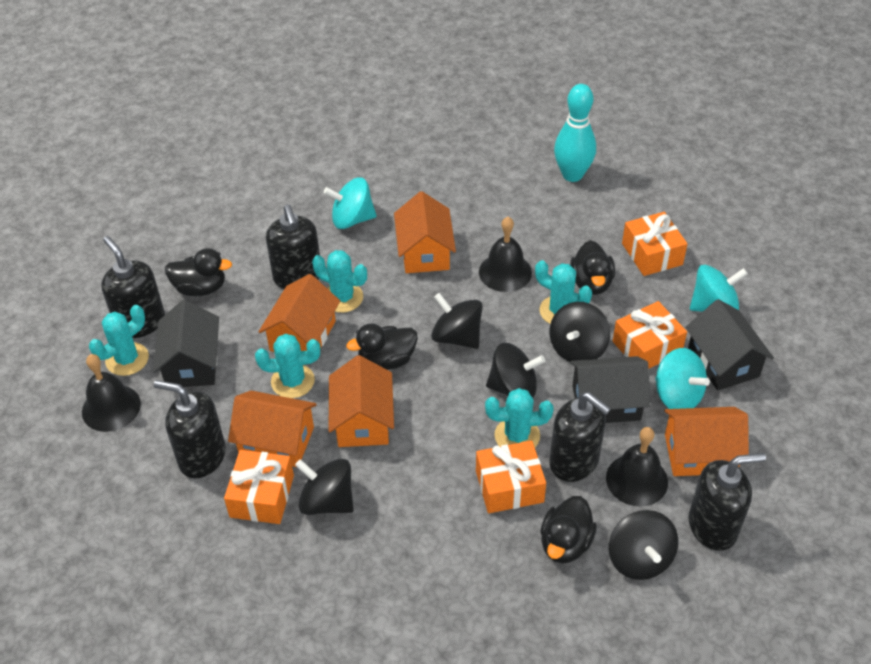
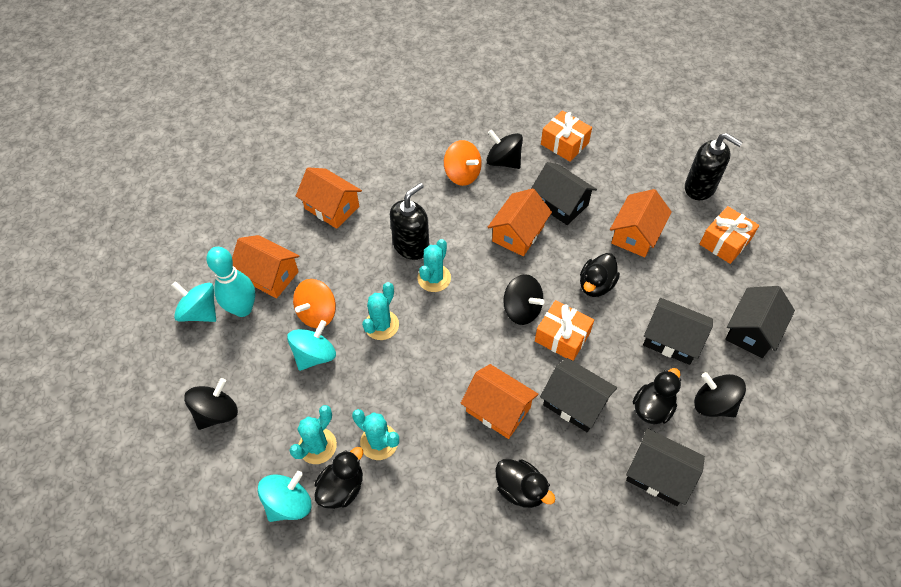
black bell: 3 -> 0
black house: 3 -> 5
black soap dispenser: 5 -> 2
black spinning top: 5 -> 4
orange gift: 4 -> 3
orange spinning top: 0 -> 2
turquoise cactus: 5 -> 4

